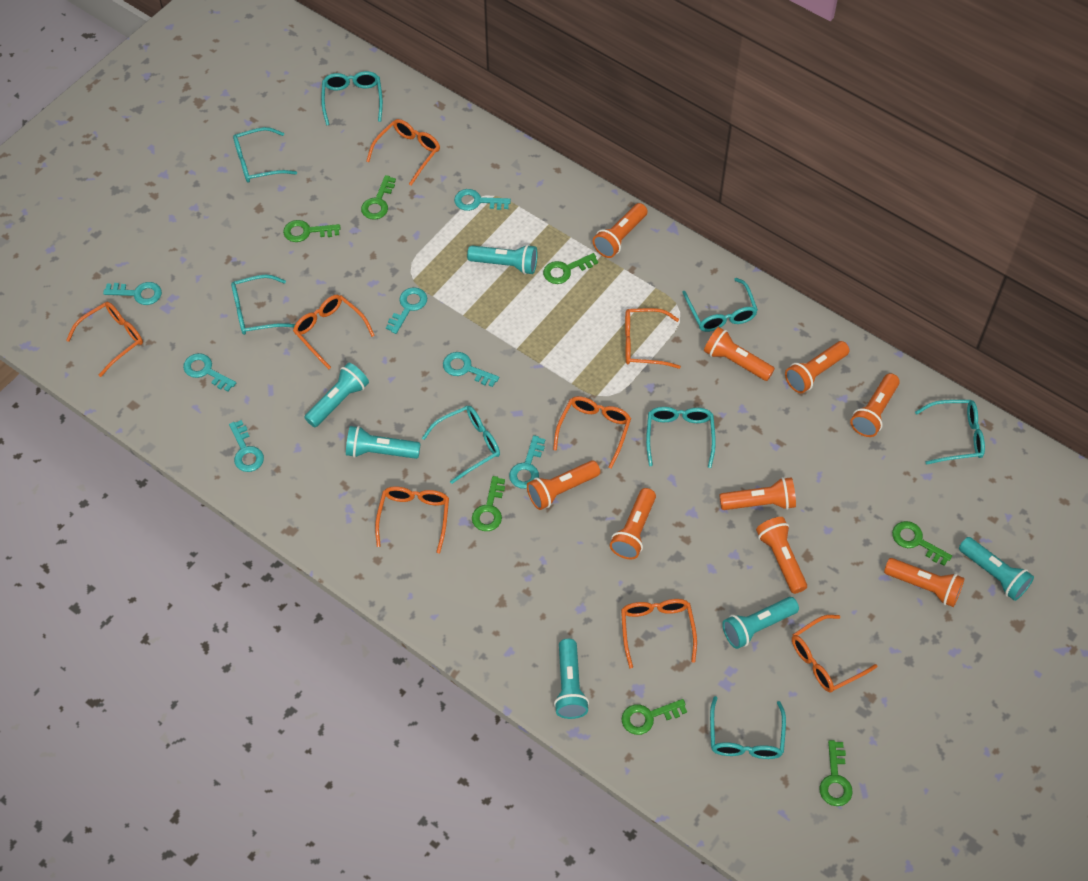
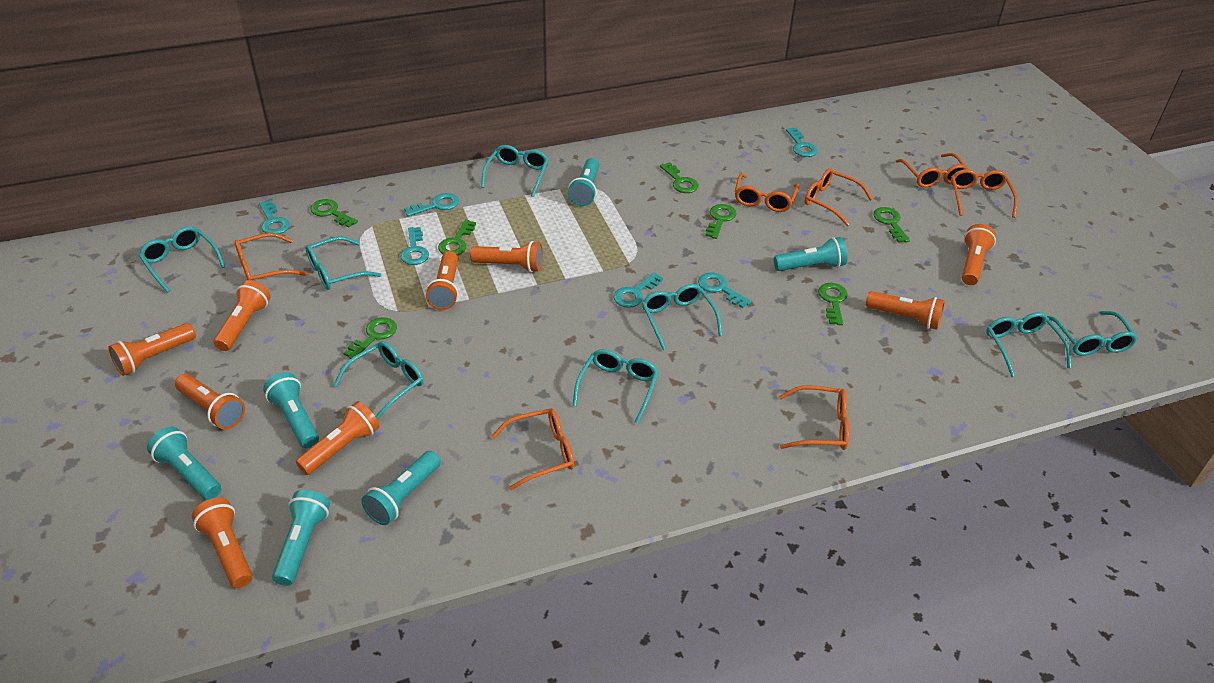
orange glasses: 8 -> 7
turquoise key: 7 -> 6

